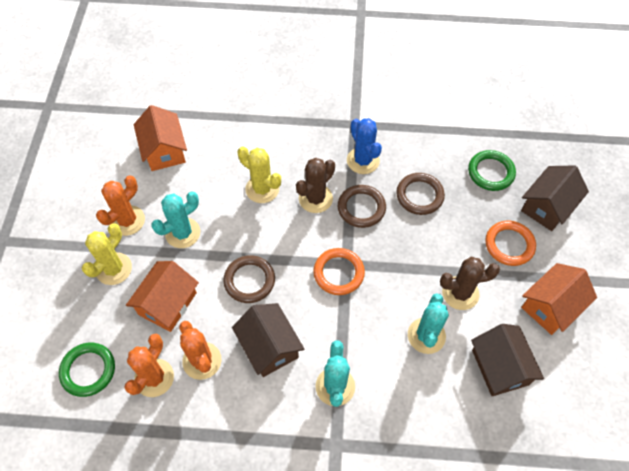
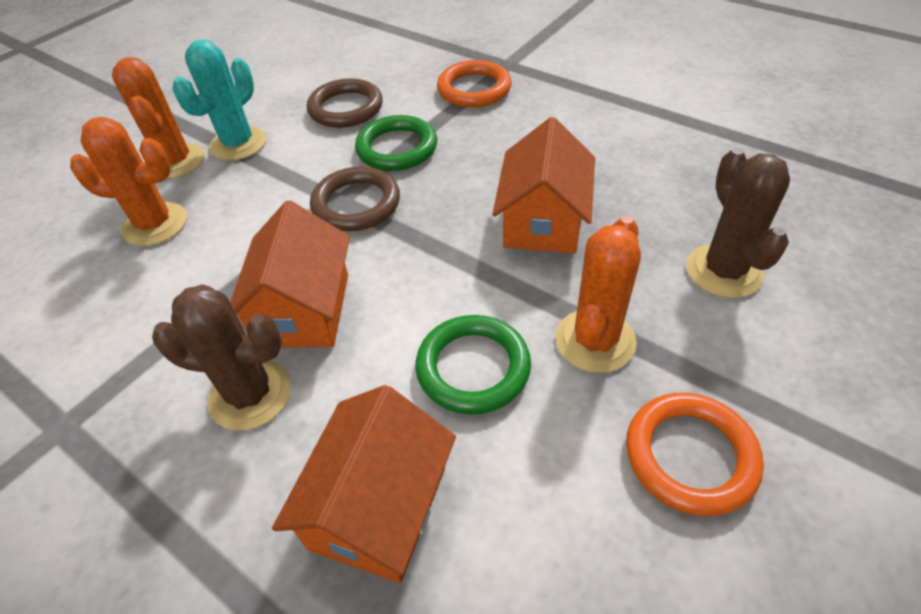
blue cactus: 1 -> 0
brown house: 3 -> 0
brown ring: 3 -> 2
turquoise cactus: 3 -> 1
yellow cactus: 2 -> 0

